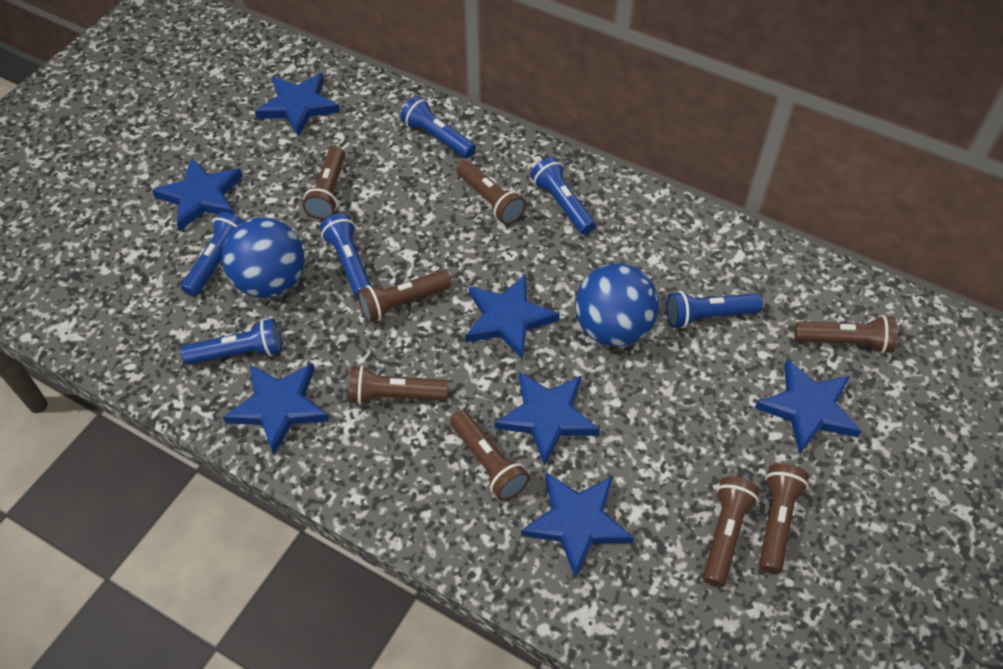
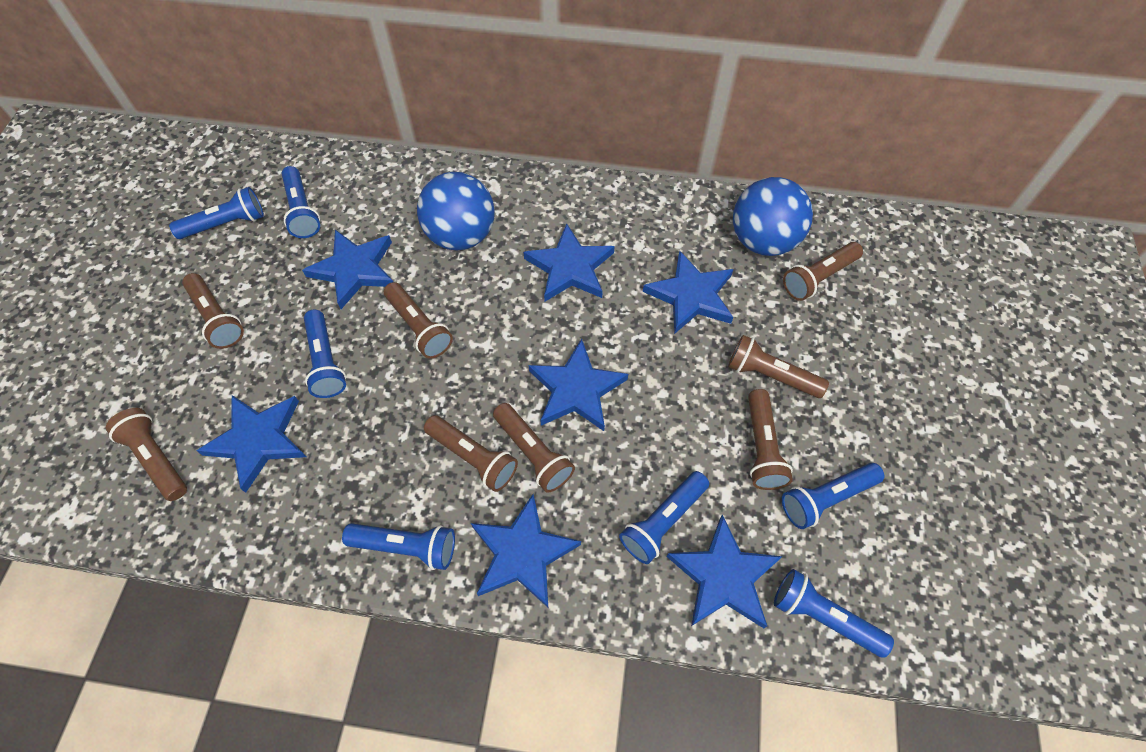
blue flashlight: 6 -> 7

